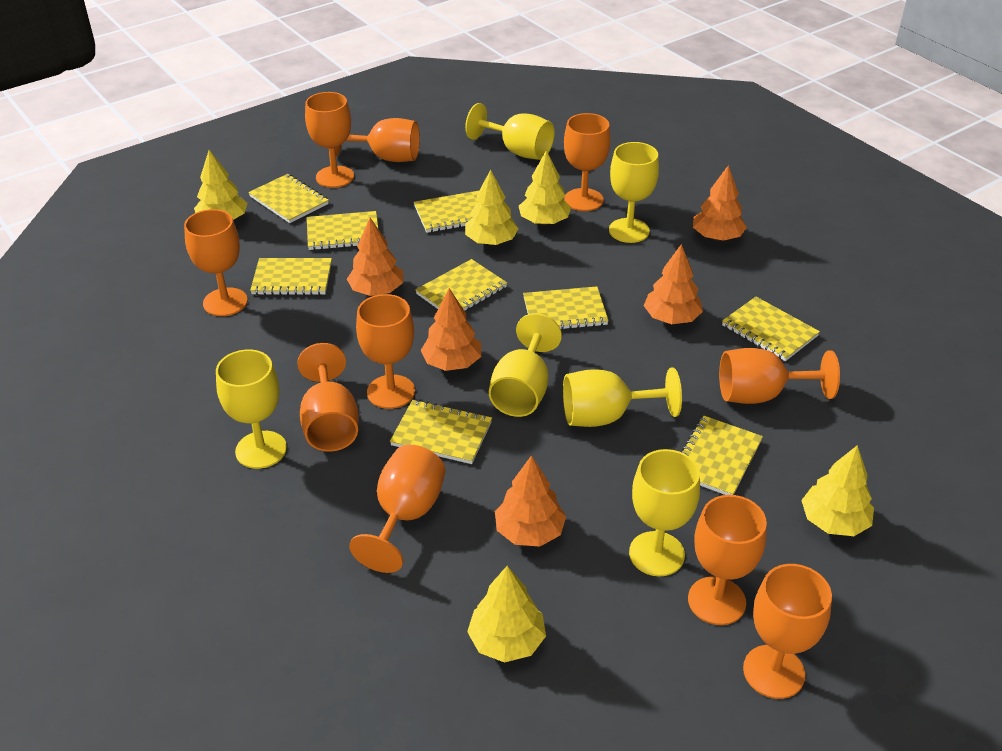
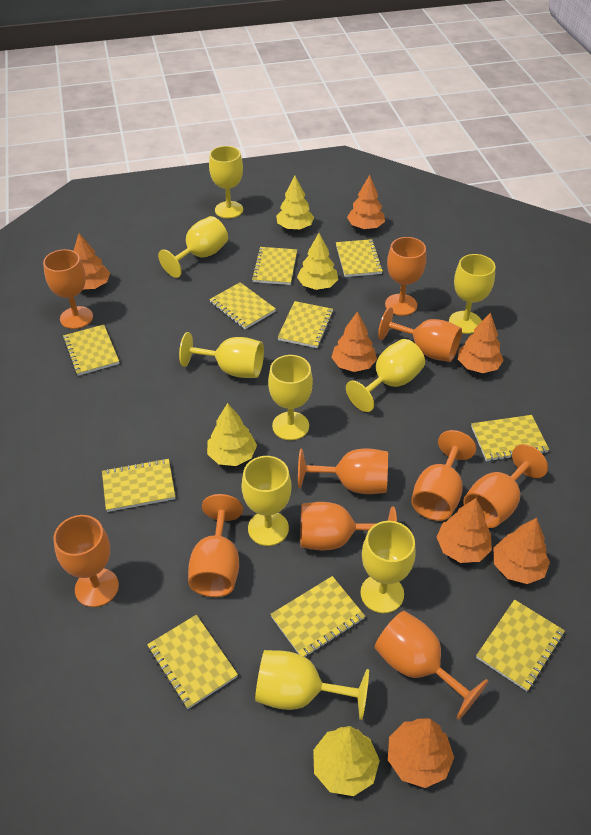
orange tree: 5 -> 7
yellow goblet: 6 -> 9
yellow notebook: 9 -> 10
yellow tree: 5 -> 4

